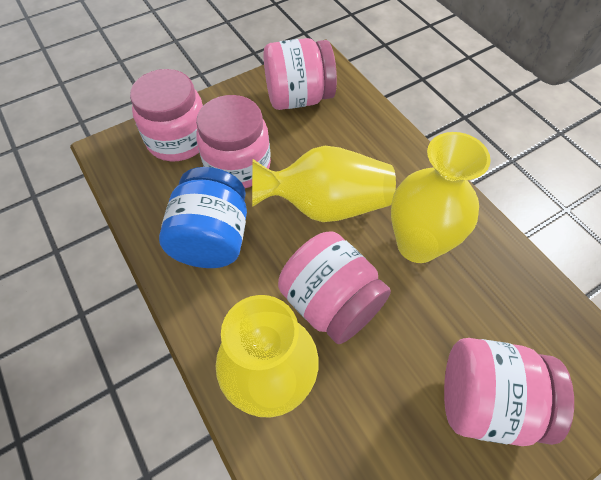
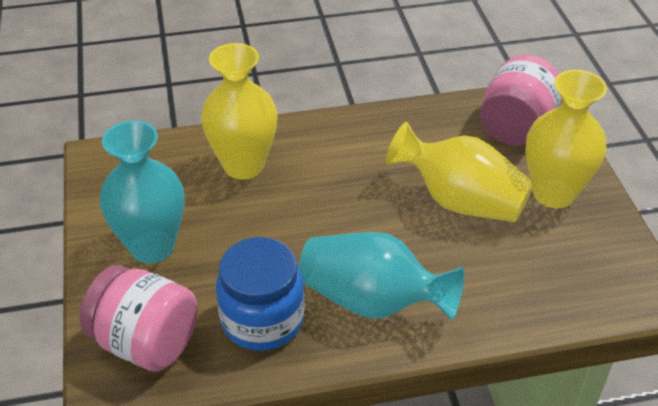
pink jar: 5 -> 2
turquoise vase: 0 -> 2

